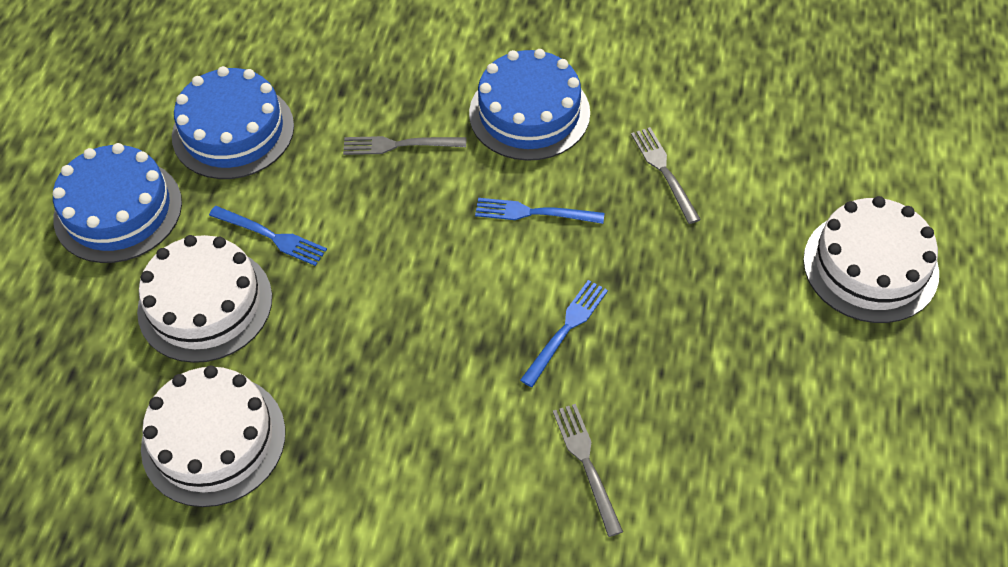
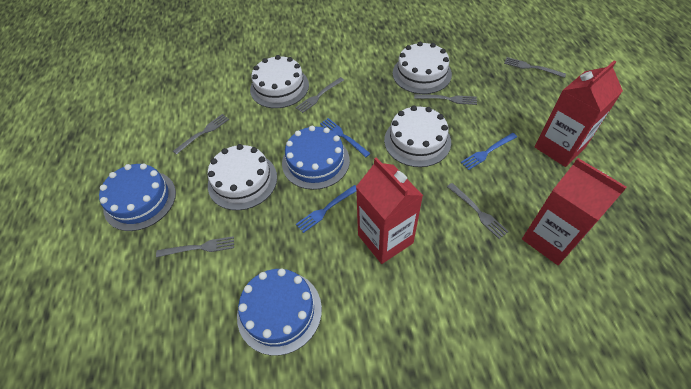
grey fork: 3 -> 6
red carton: 0 -> 3
white cake: 3 -> 4

